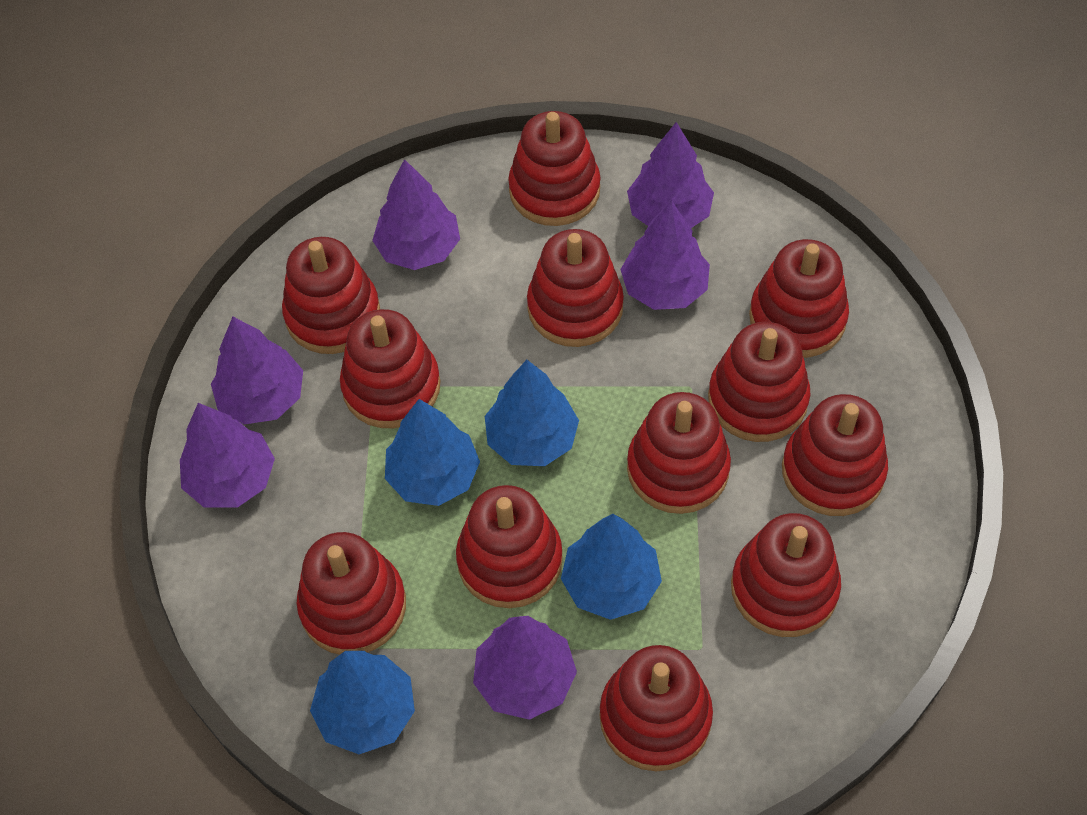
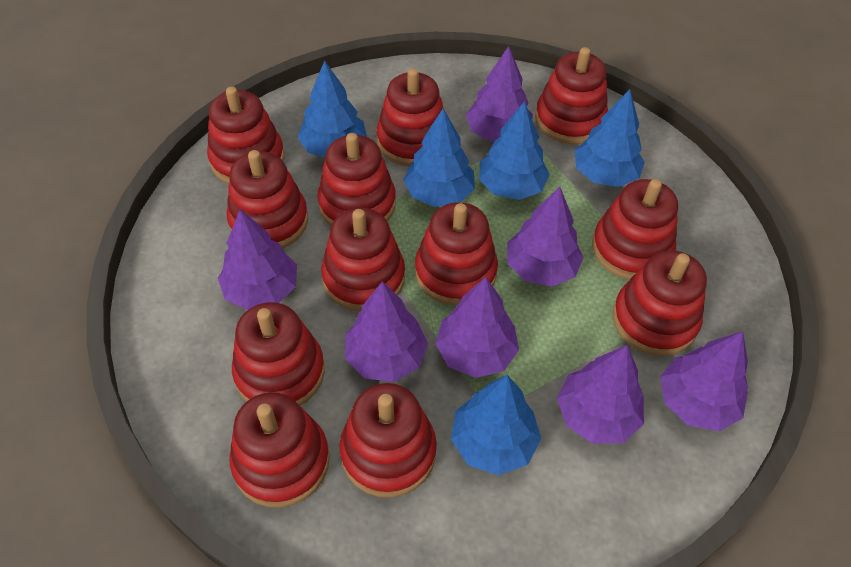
blue tree: 4 -> 5
purple tree: 6 -> 7

